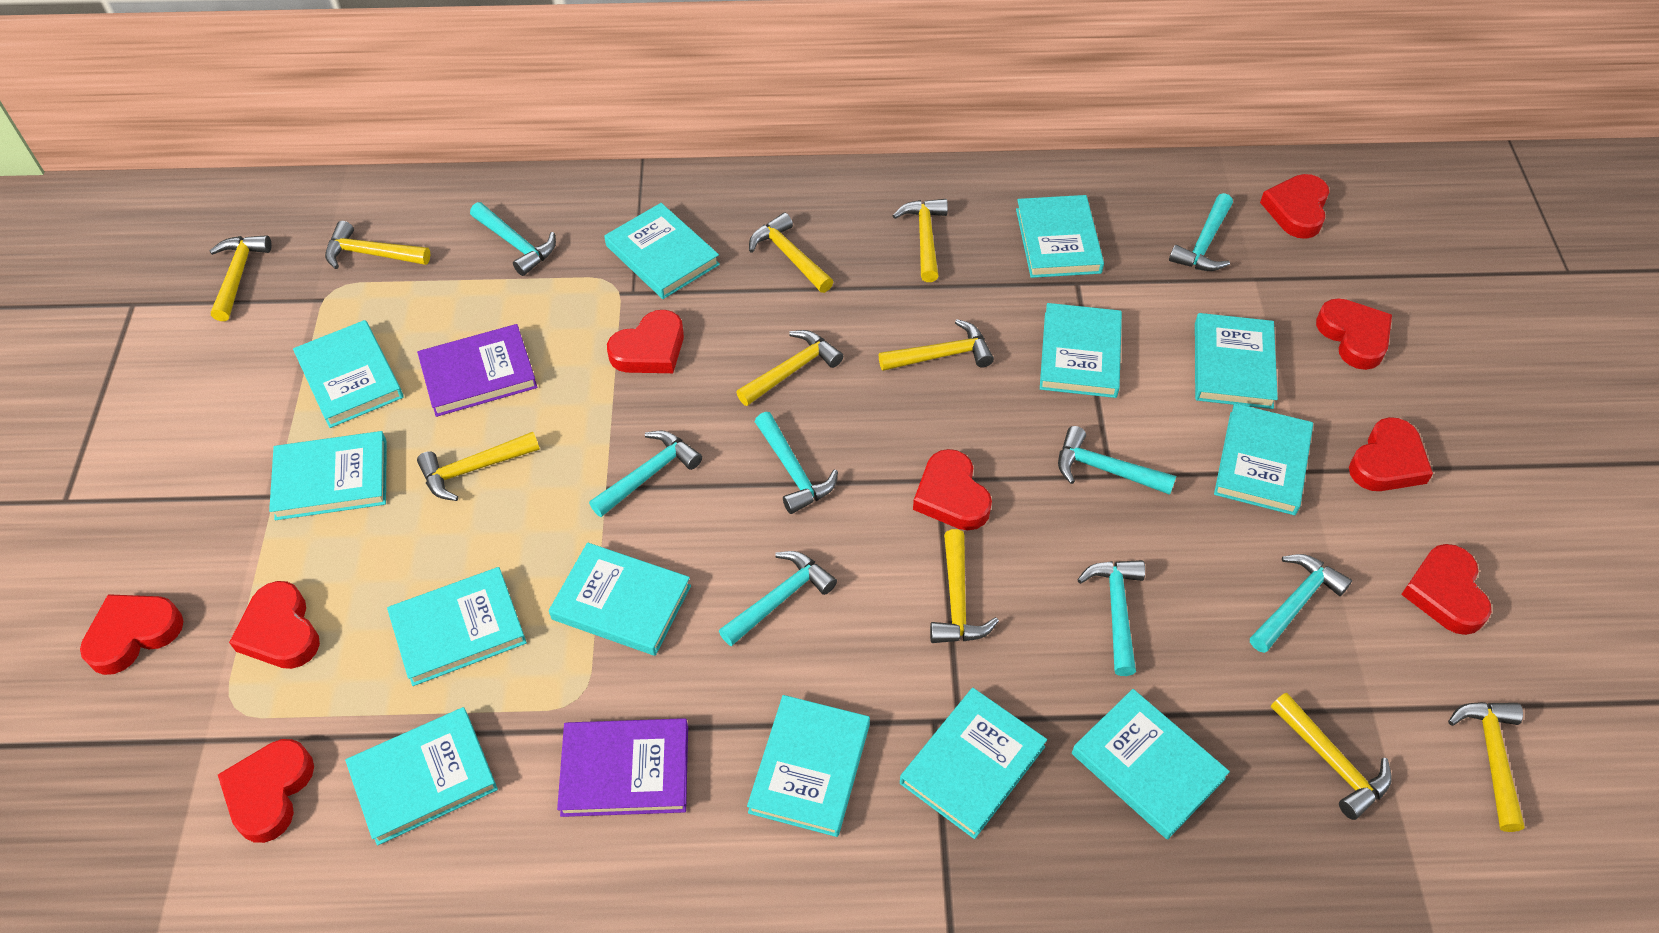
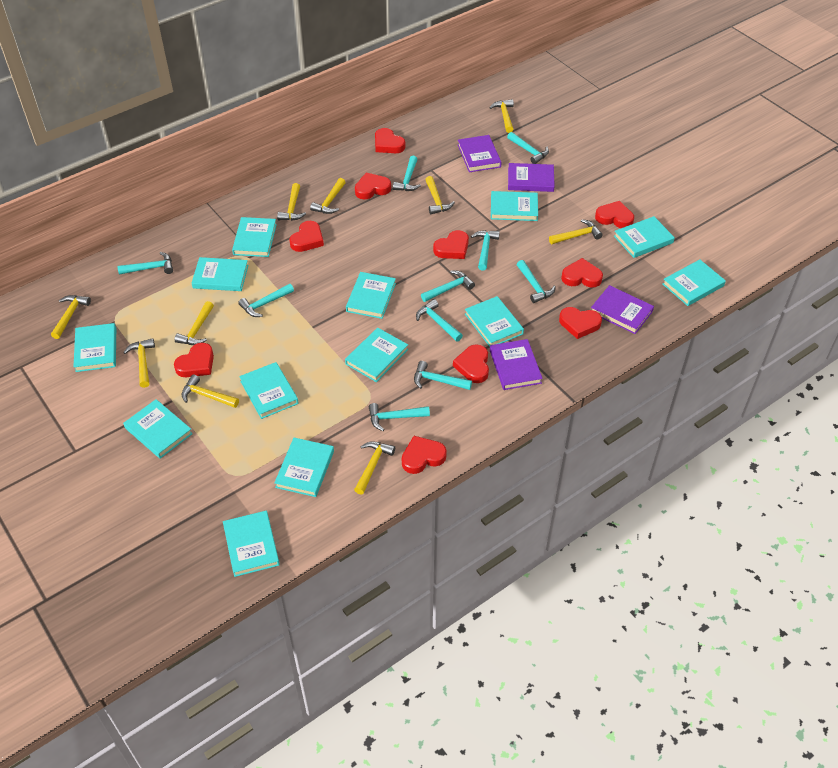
purple book: 2 -> 4
red heart: 9 -> 10
turquoise hammer: 8 -> 10

